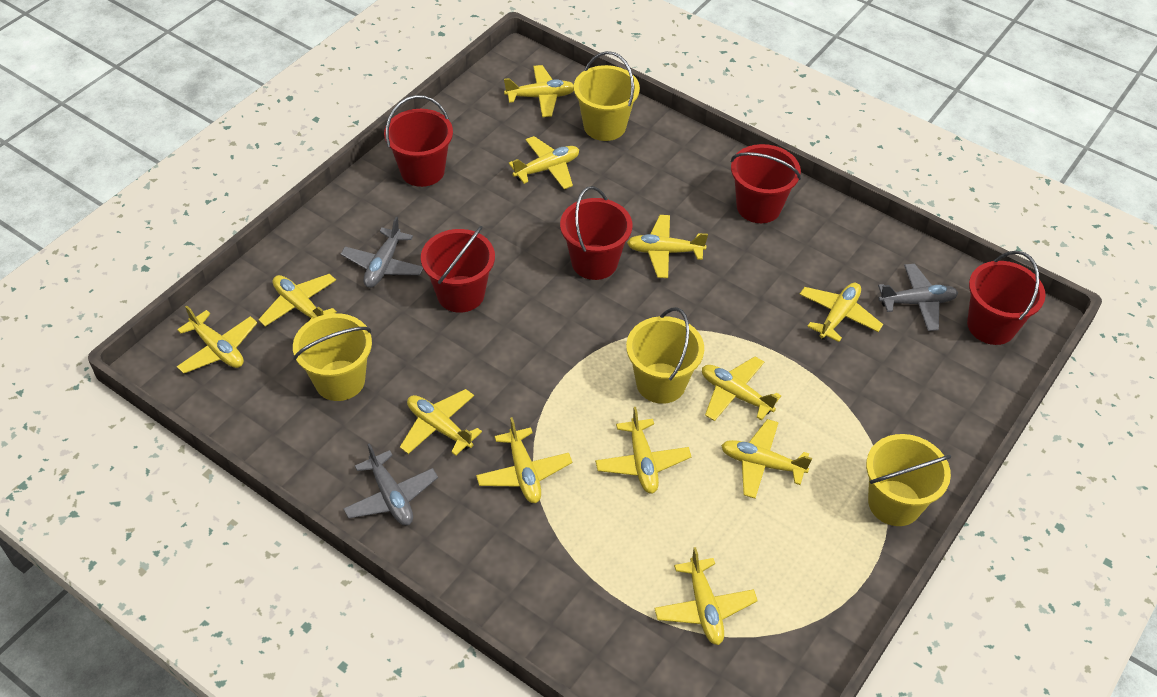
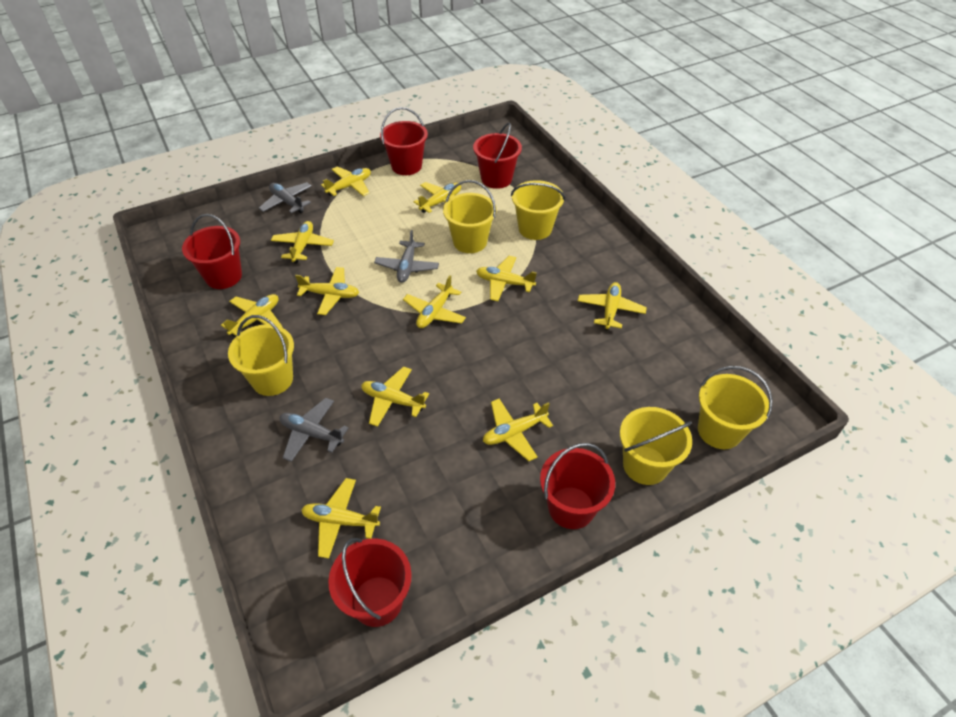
yellow bucket: 4 -> 5
yellow plane: 12 -> 11

